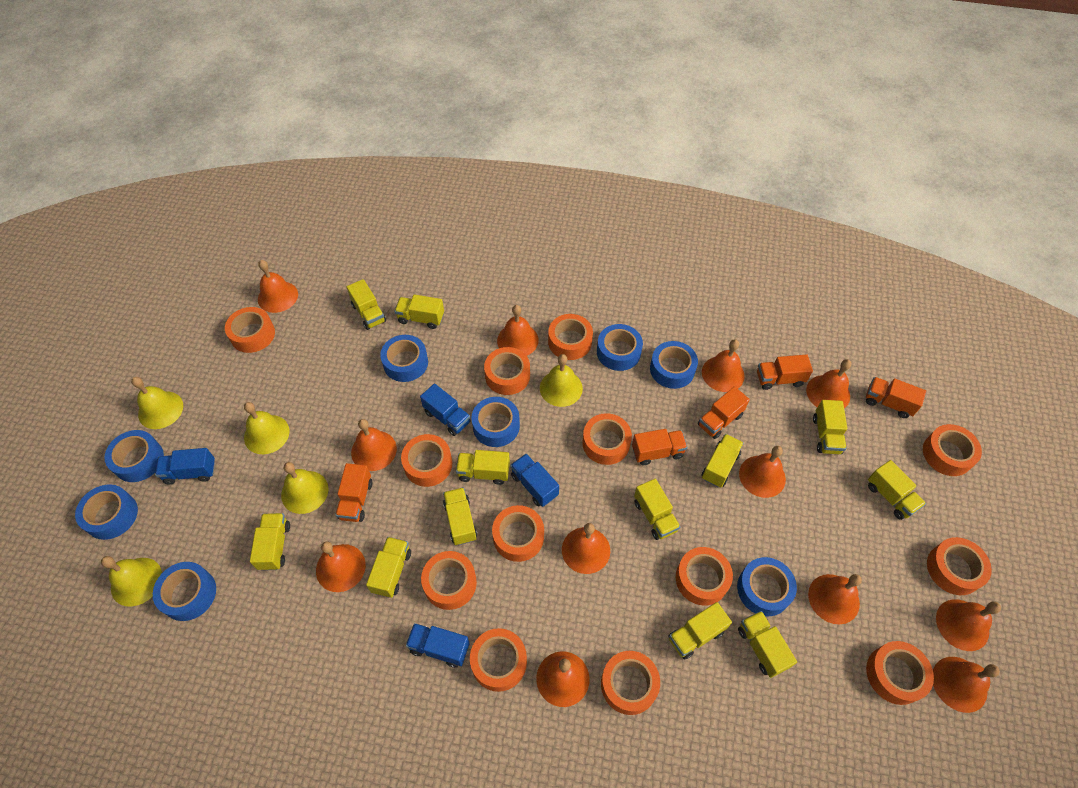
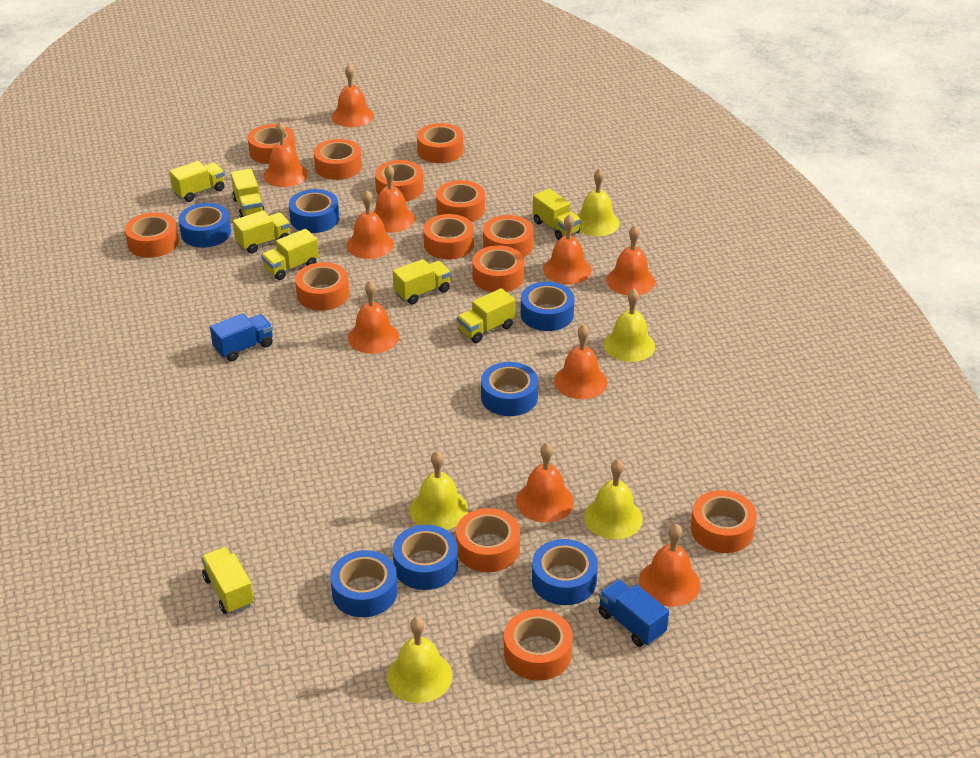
blue tape: 8 -> 7
blue truck: 4 -> 2
orange bell: 12 -> 10
orange truck: 5 -> 0
yellow truck: 12 -> 8

